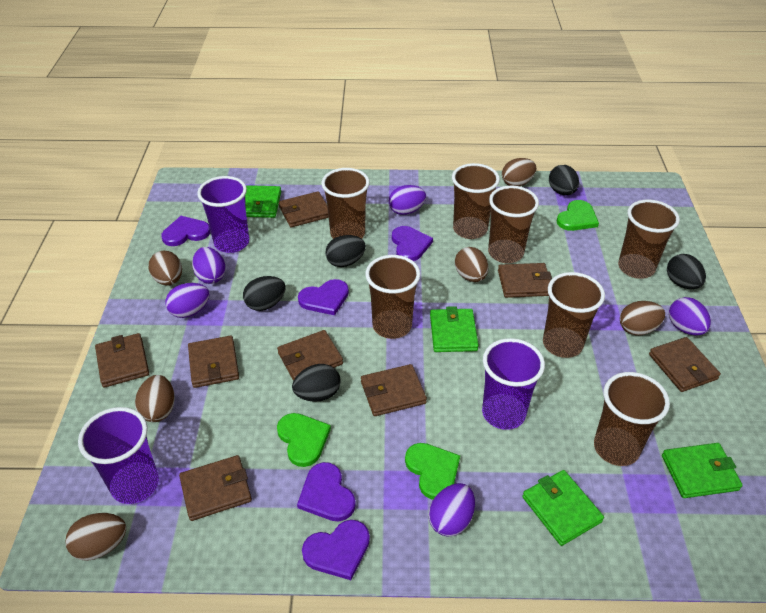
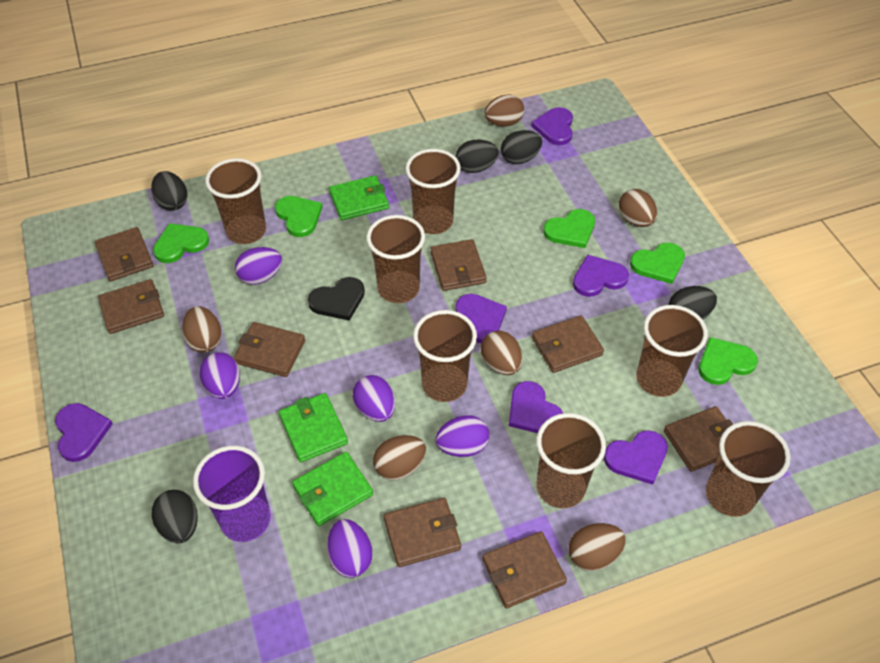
black heart: 0 -> 1
green heart: 3 -> 5
green wallet: 4 -> 3
purple cup: 3 -> 1
purple heart: 5 -> 6

